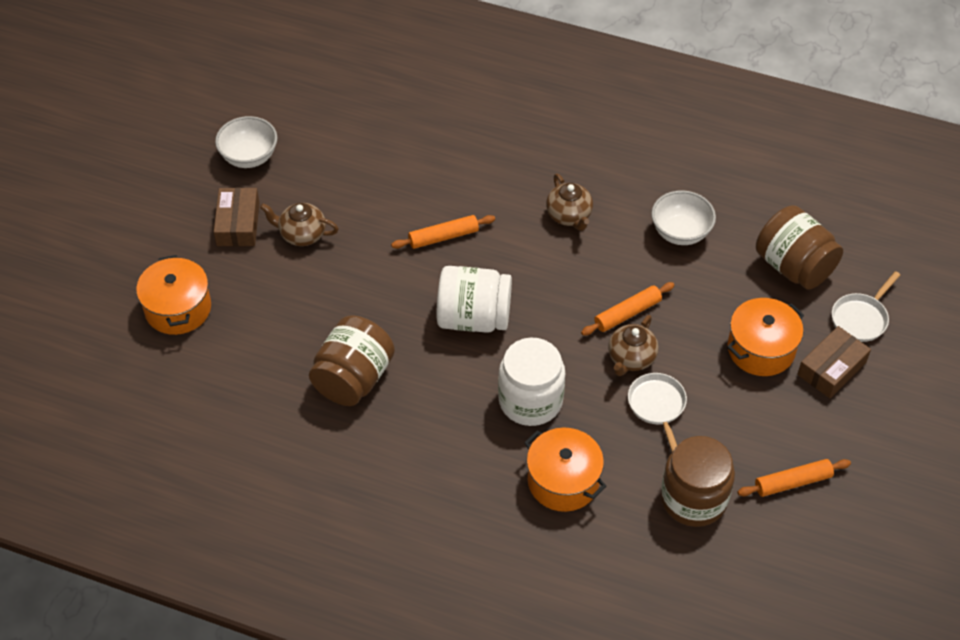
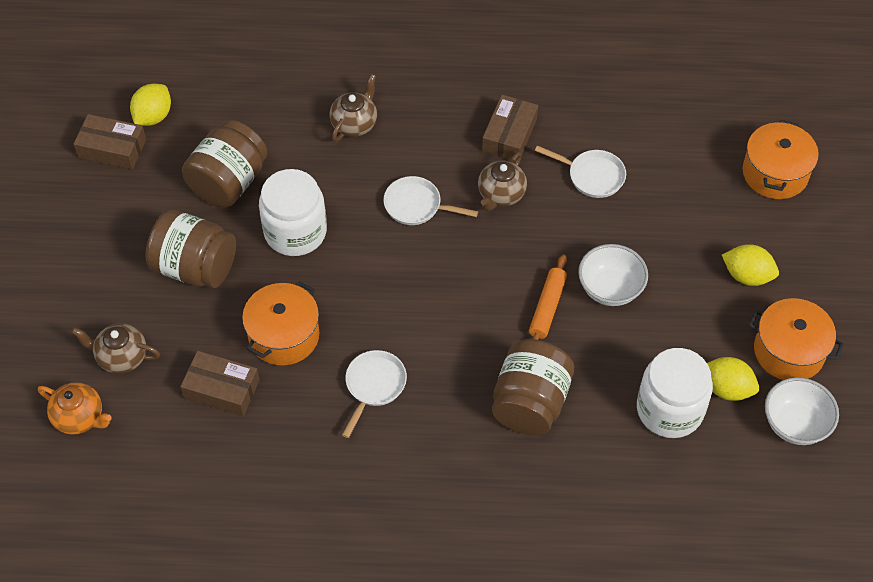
brown box: 2 -> 3
orange rolling pin: 3 -> 1
orange teapot: 0 -> 1
white pan: 2 -> 3
yellow lemon: 0 -> 3

